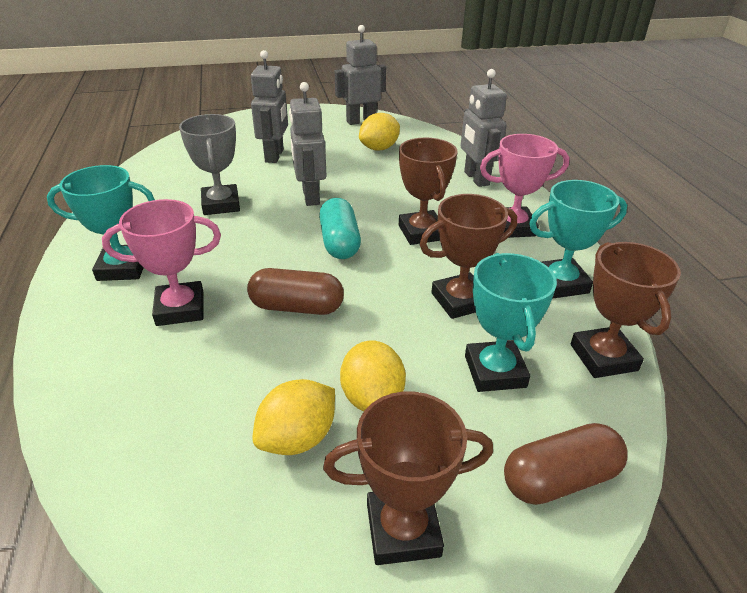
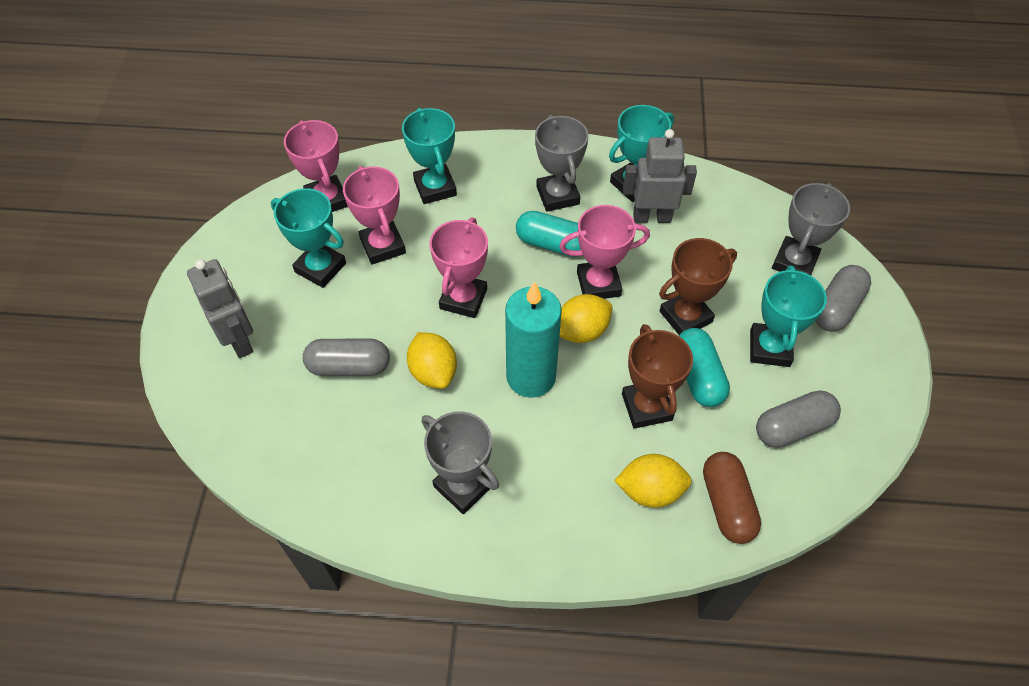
brown capsule: 2 -> 1
brown trophy: 4 -> 2
grey capsule: 0 -> 3
grey robot: 4 -> 2
grey trophy: 1 -> 3
pink trophy: 2 -> 4
turquoise candle: 0 -> 1
turquoise capsule: 1 -> 2
turquoise trophy: 3 -> 4

